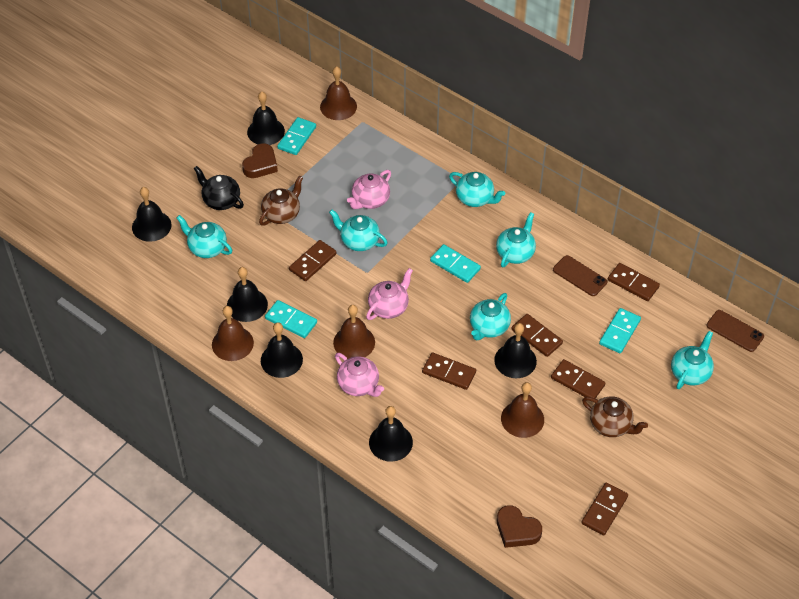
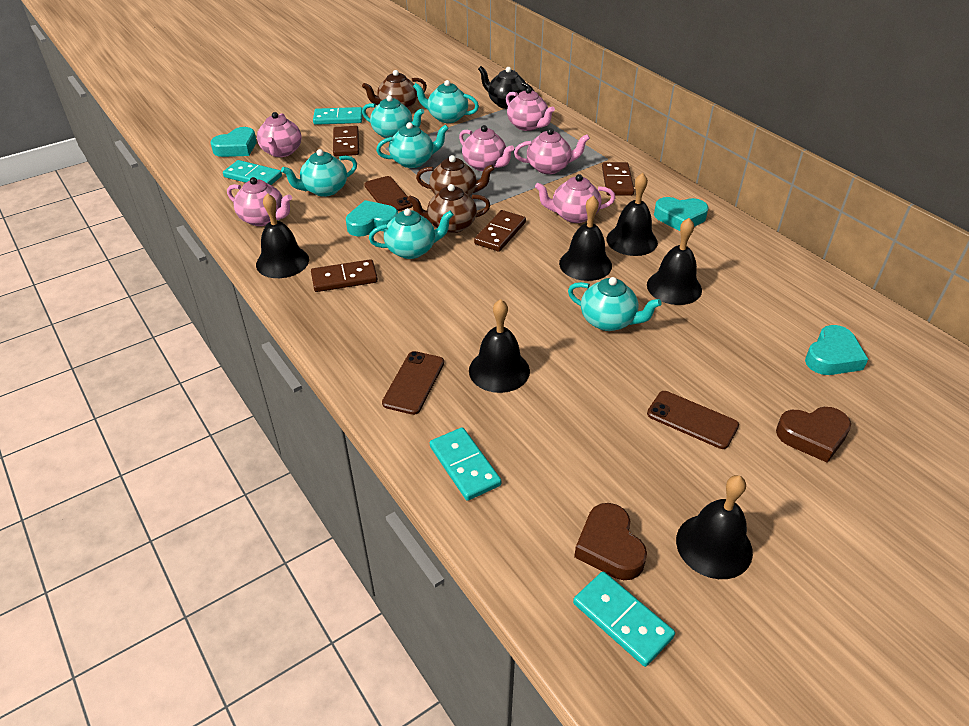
brown bell: 4 -> 0
brown domino: 6 -> 4
brown phone: 2 -> 3
brown teapot: 2 -> 3
pink teapot: 3 -> 6
turquoise heart: 0 -> 4

